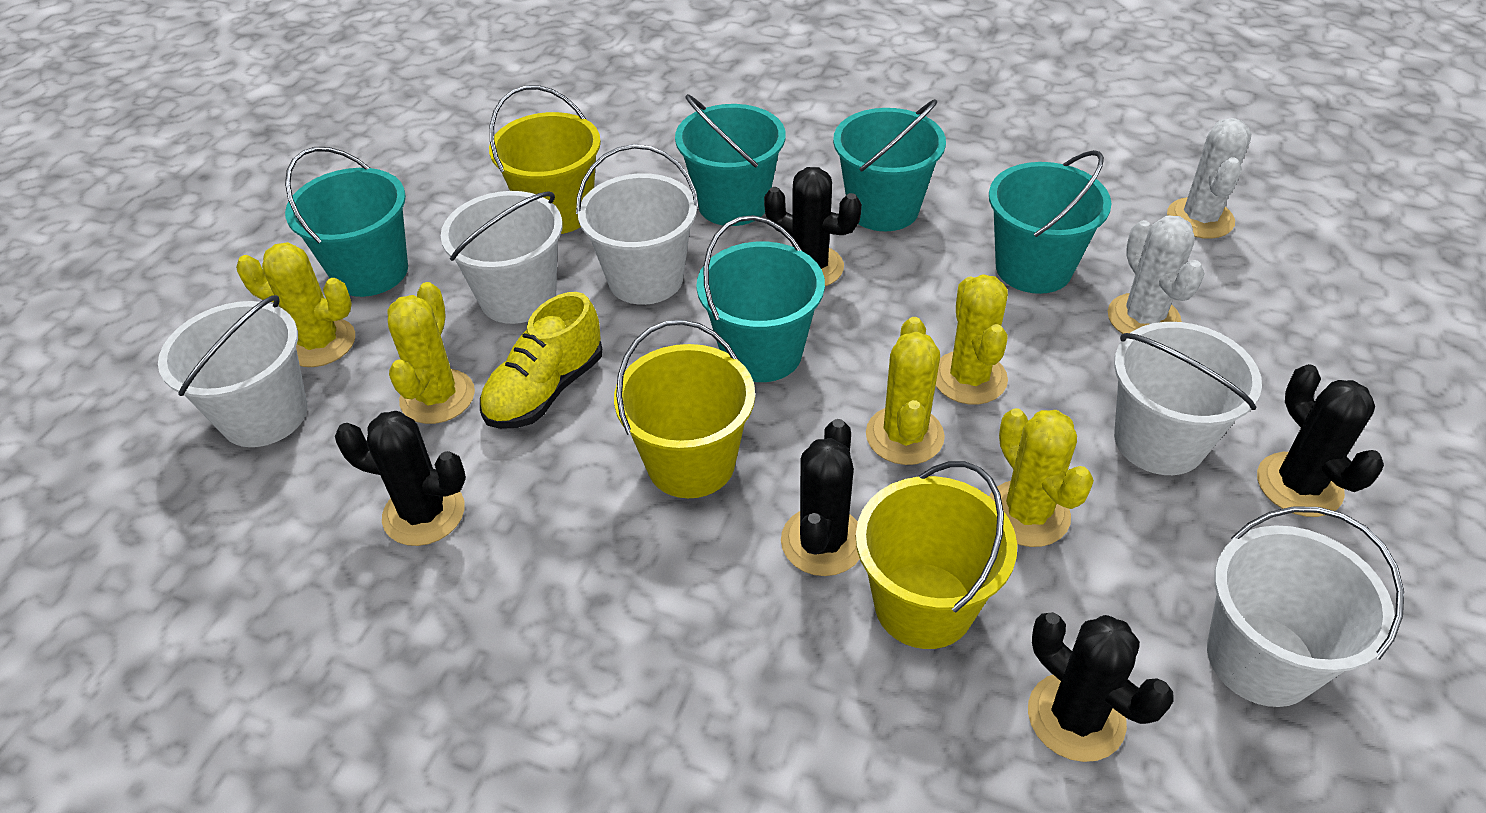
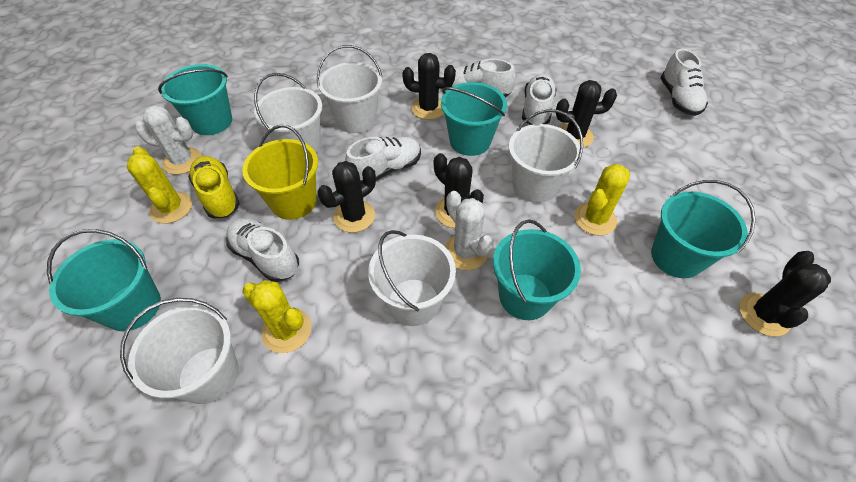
white shoe: 0 -> 5
yellow bucket: 3 -> 1
yellow cactus: 5 -> 3

